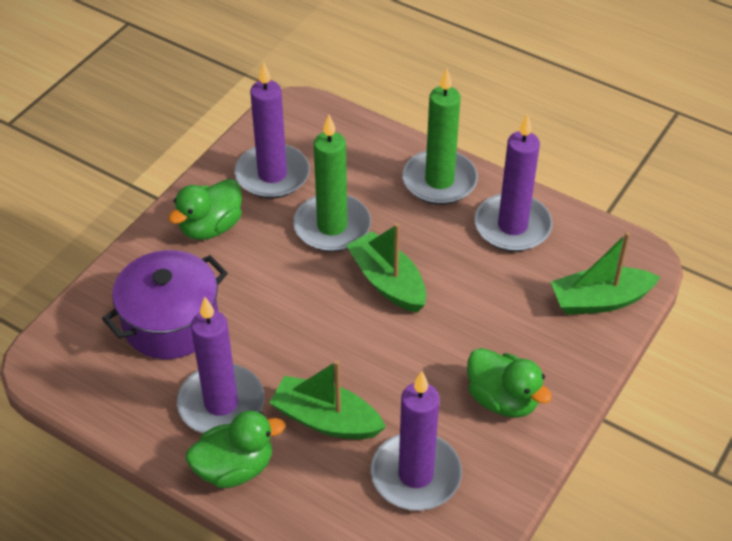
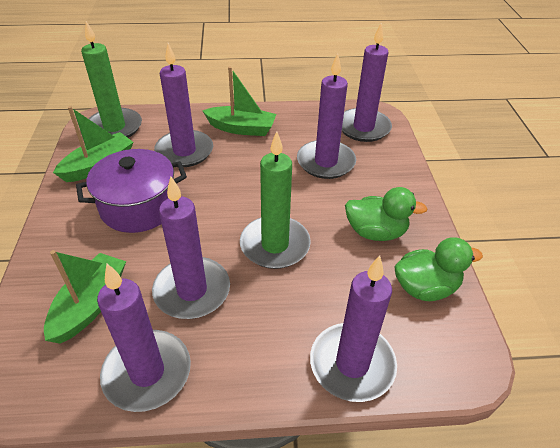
green duck: 3 -> 2
purple candle: 4 -> 6

